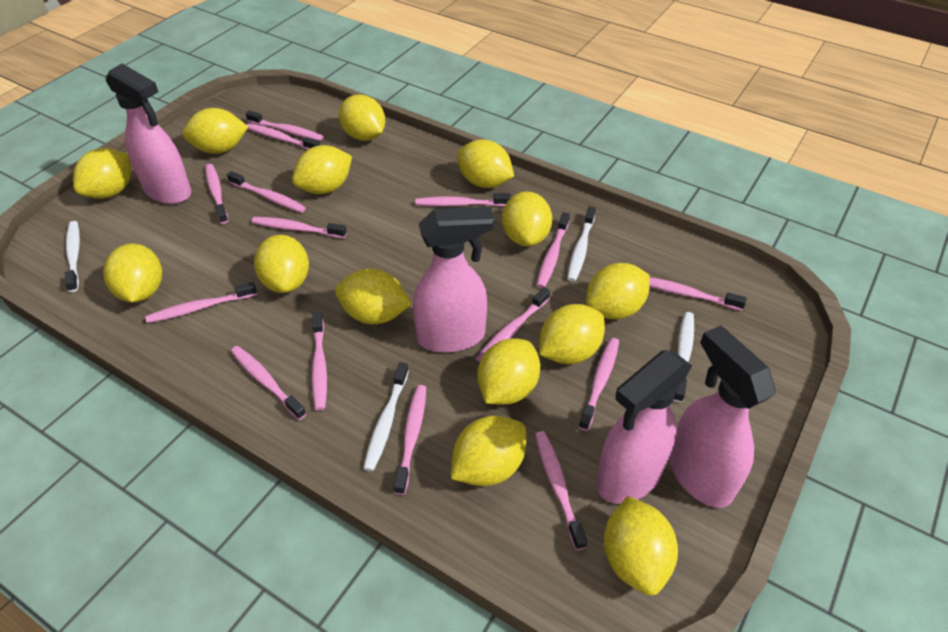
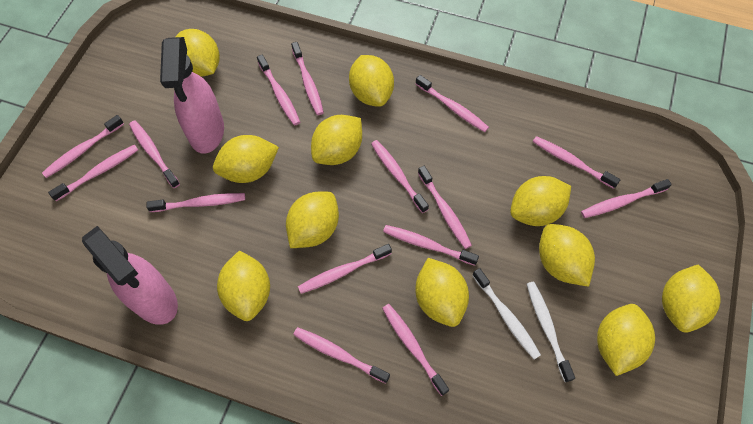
pink spray bottle: 4 -> 2
white toothbrush: 4 -> 2
yellow lemon: 14 -> 11

